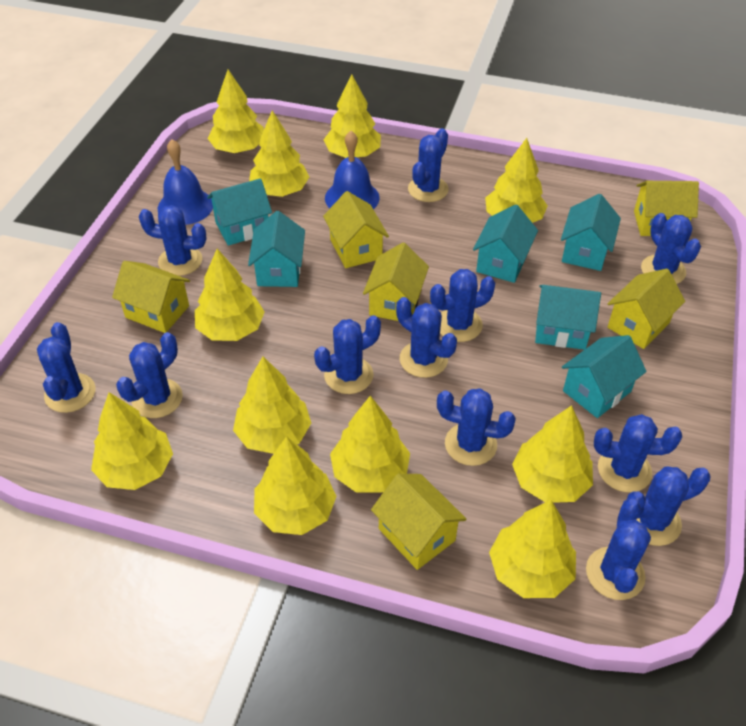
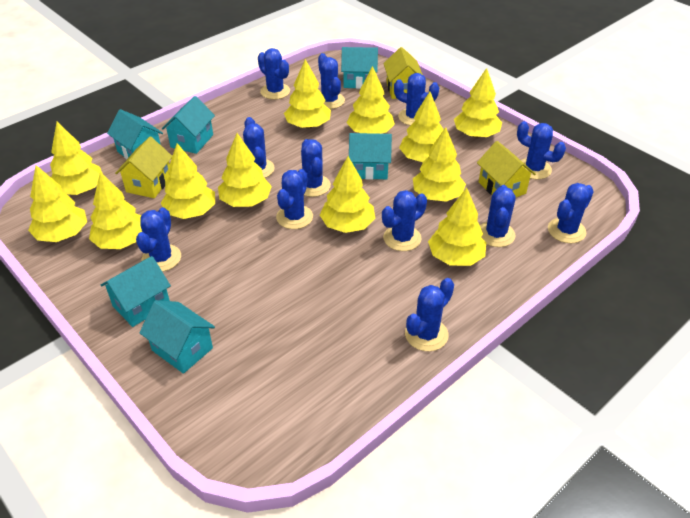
blue bell: 2 -> 0
yellow house: 6 -> 3
yellow tree: 11 -> 12

